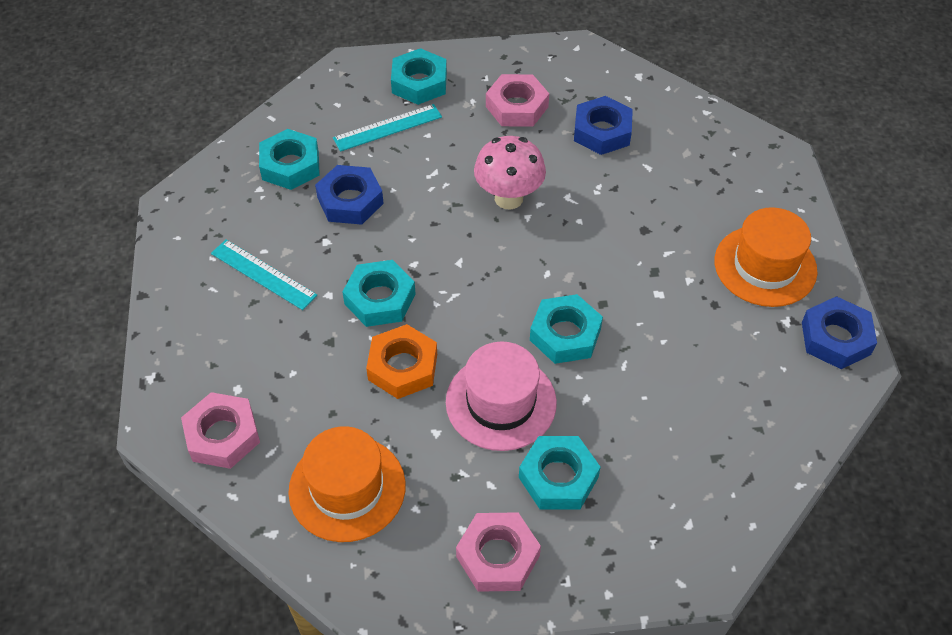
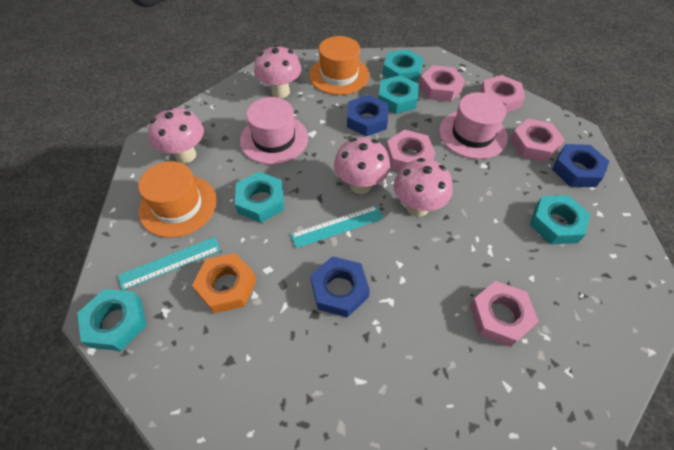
pink hat: 1 -> 2
pink mushroom: 1 -> 4
pink nut: 3 -> 5

